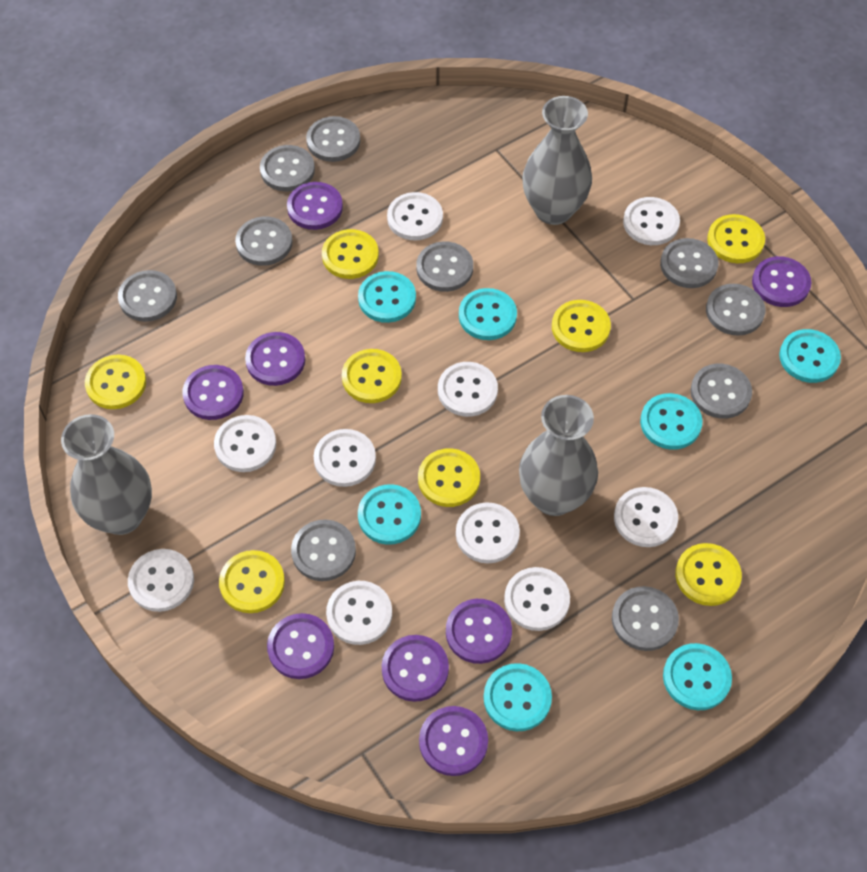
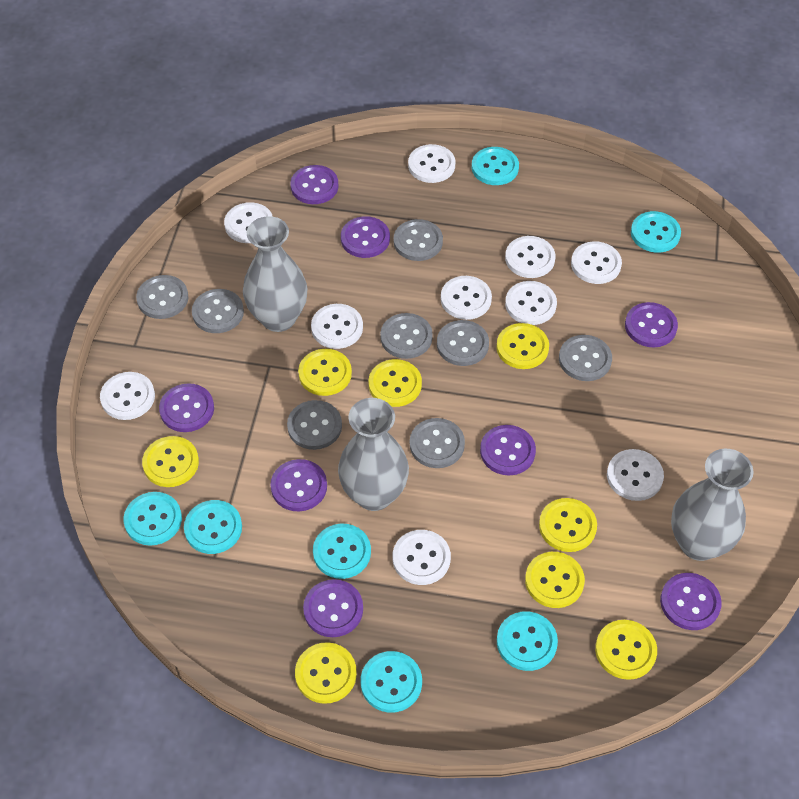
grey button: 10 -> 8

